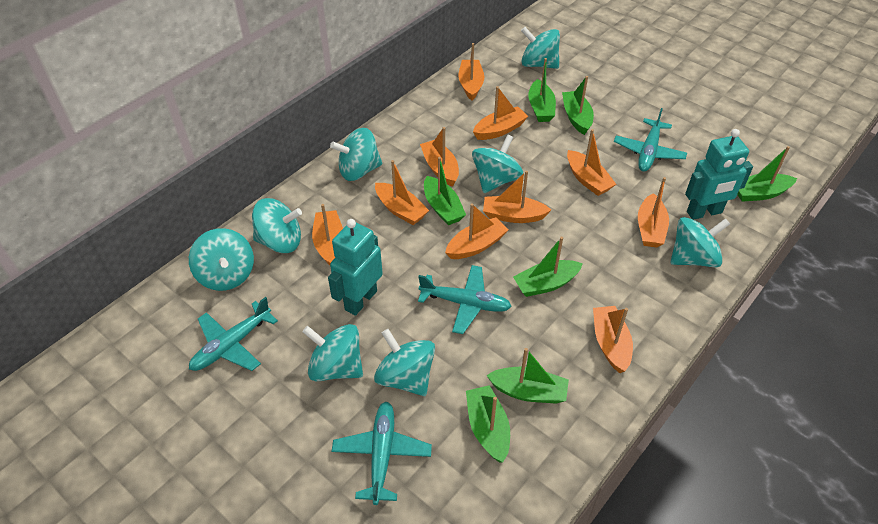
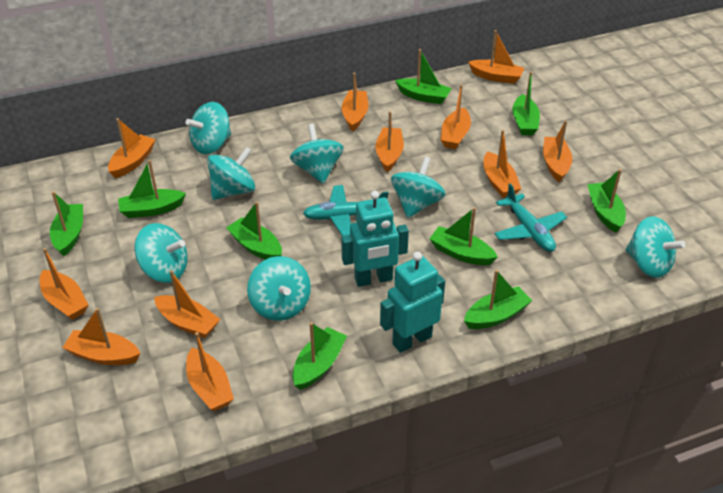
green boat: 7 -> 9
orange boat: 10 -> 11
turquoise plane: 4 -> 2
turquoise spinning top: 8 -> 7

